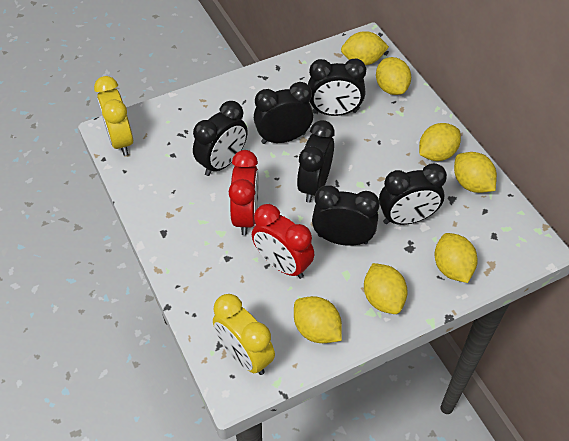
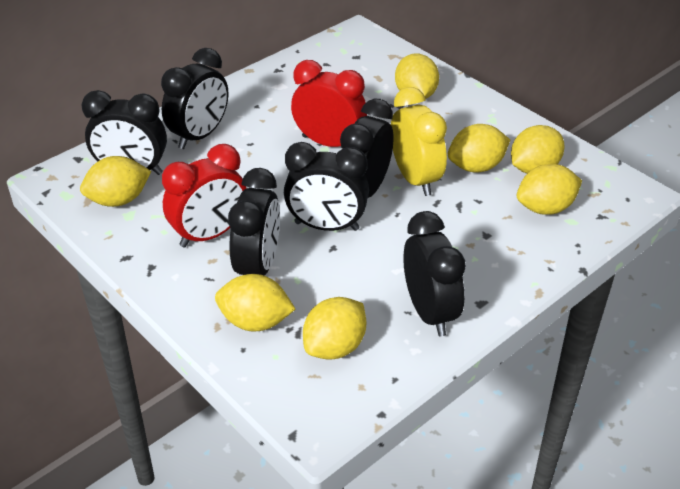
yellow clock: 2 -> 1

